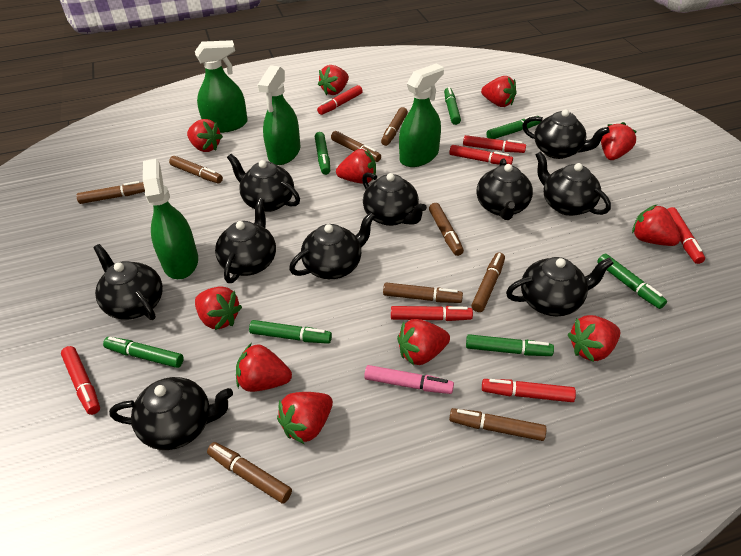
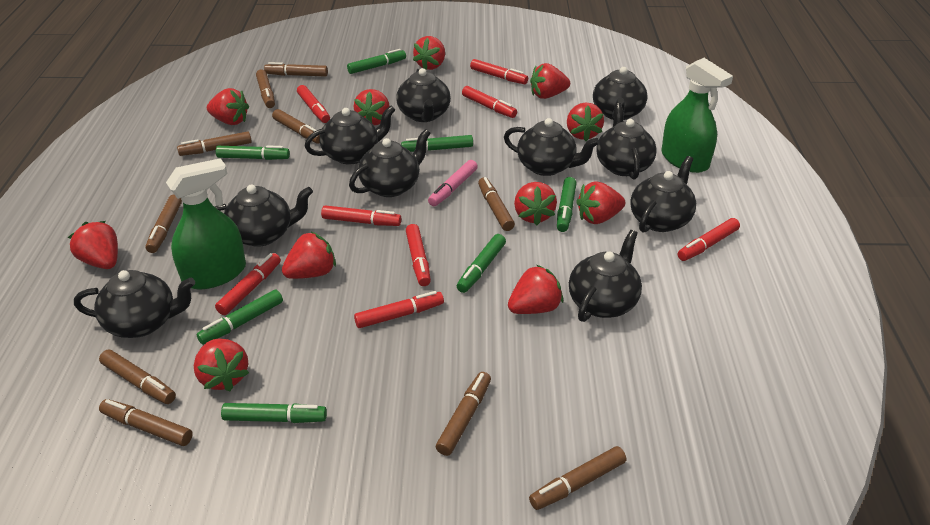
brown marker: 9 -> 10
green spray bottle: 4 -> 2
red marker: 7 -> 8

